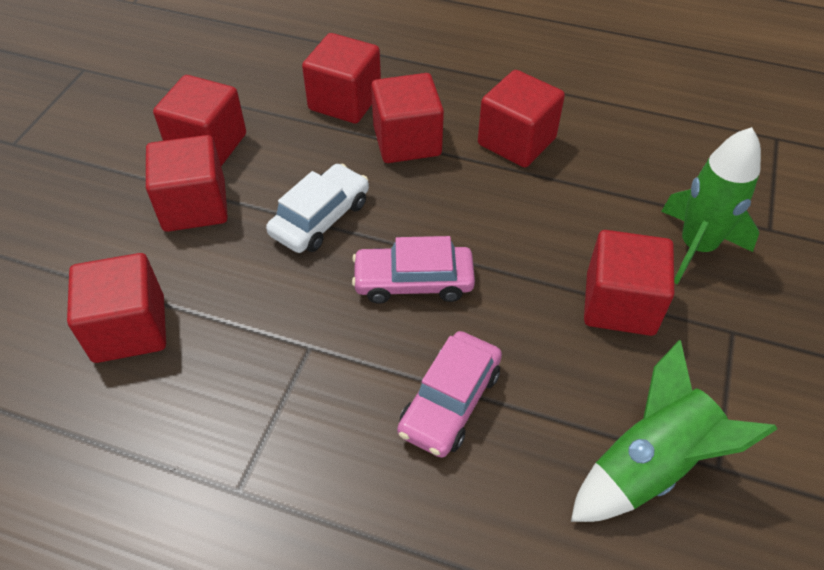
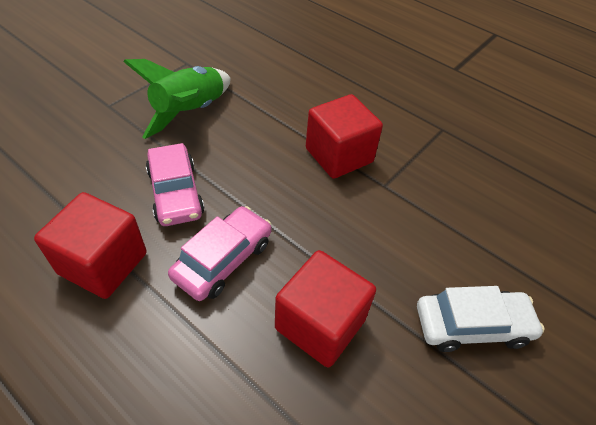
green rocket: 2 -> 1
red cube: 7 -> 3

